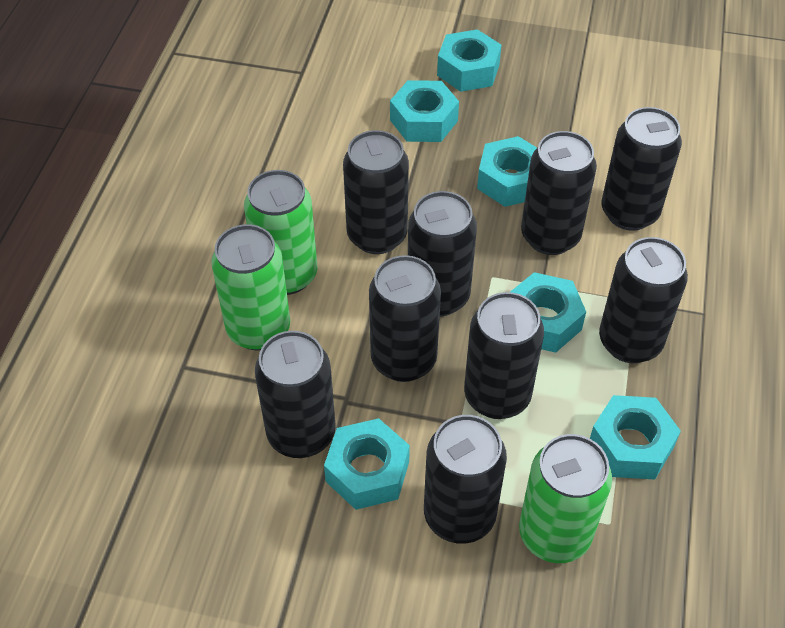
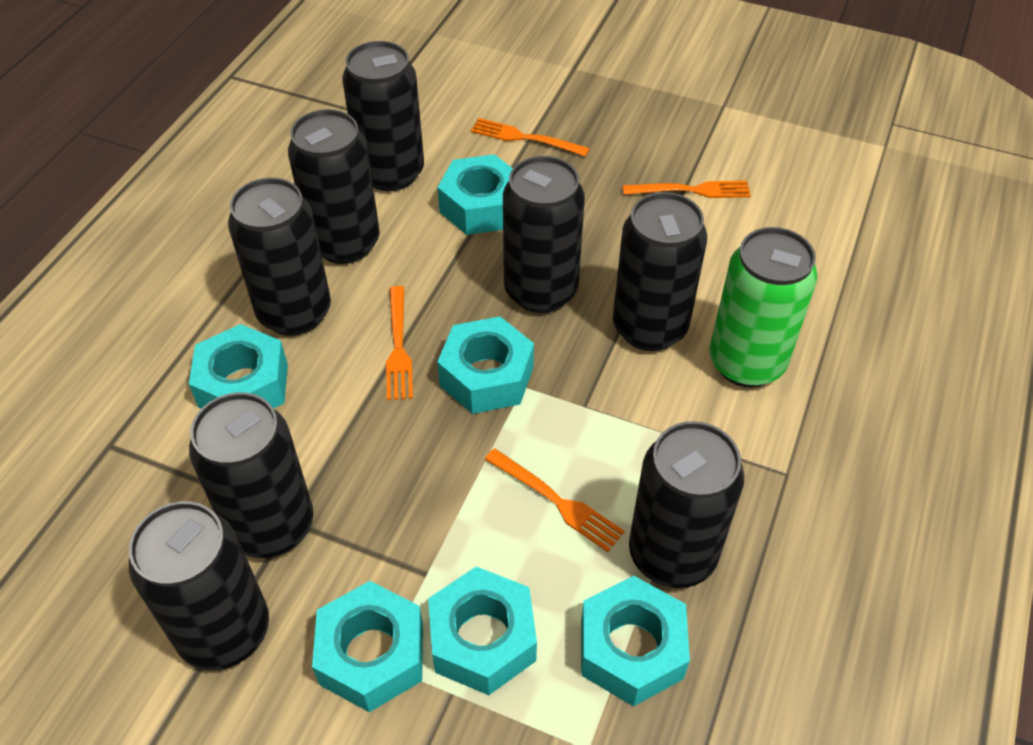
black can: 9 -> 8
green can: 3 -> 1
orange fork: 0 -> 4

